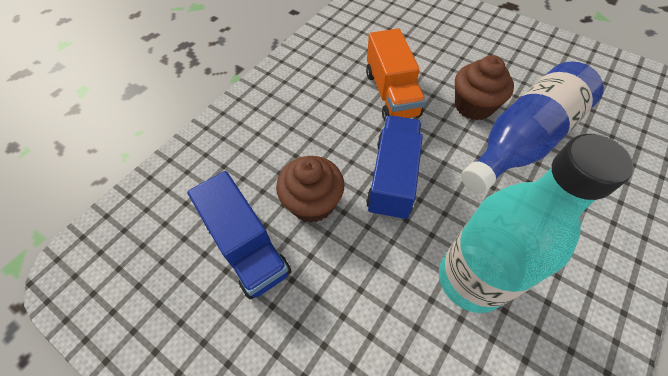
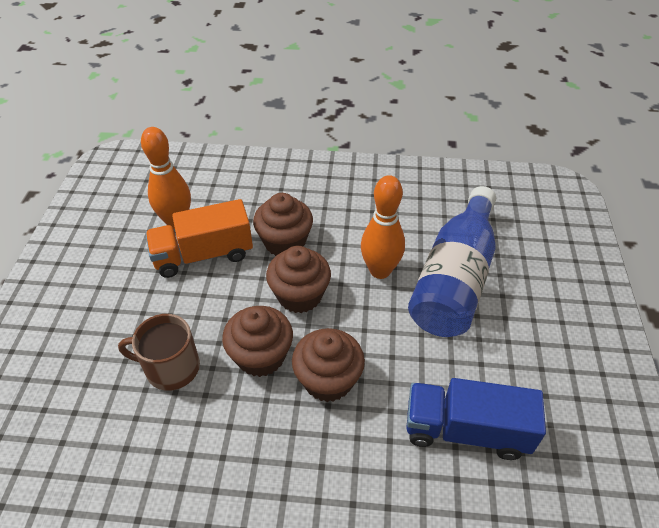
blue truck: 2 -> 1
brown cupcake: 2 -> 4
brown mug: 0 -> 1
orange bowling pin: 0 -> 2
turquoise bottle: 1 -> 0

